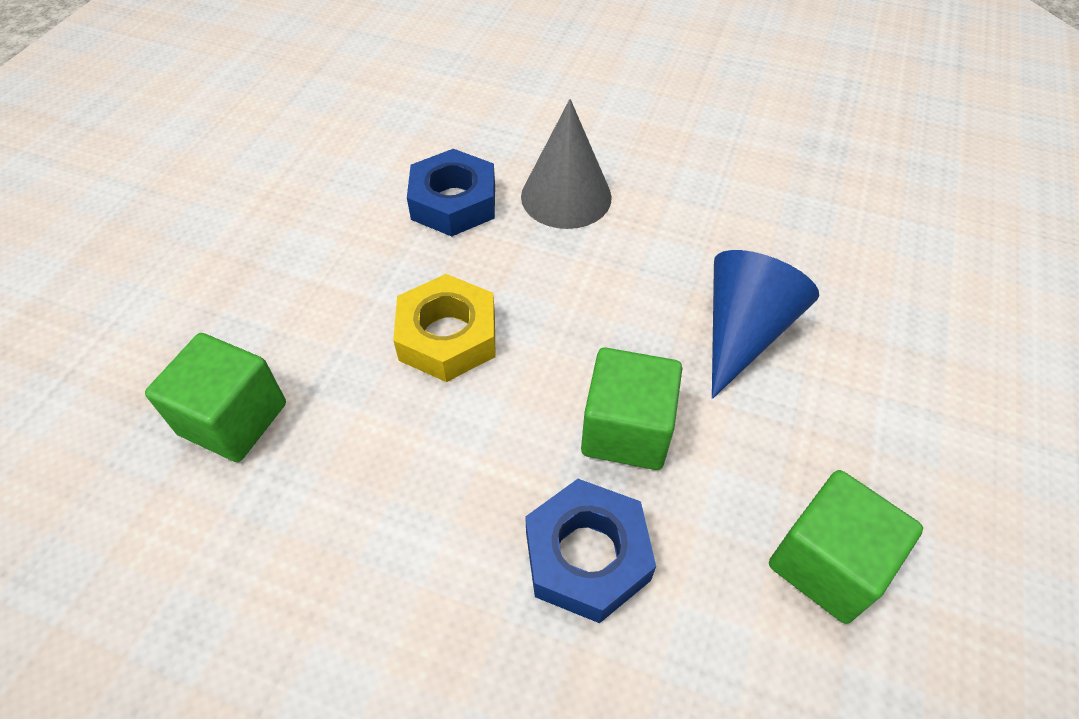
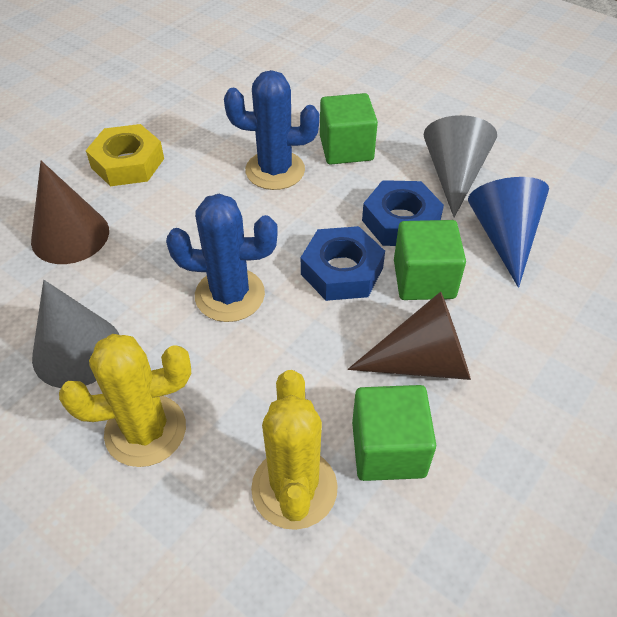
blue cactus: 0 -> 2
brown cone: 0 -> 2
grey cone: 1 -> 2
yellow cactus: 0 -> 2

